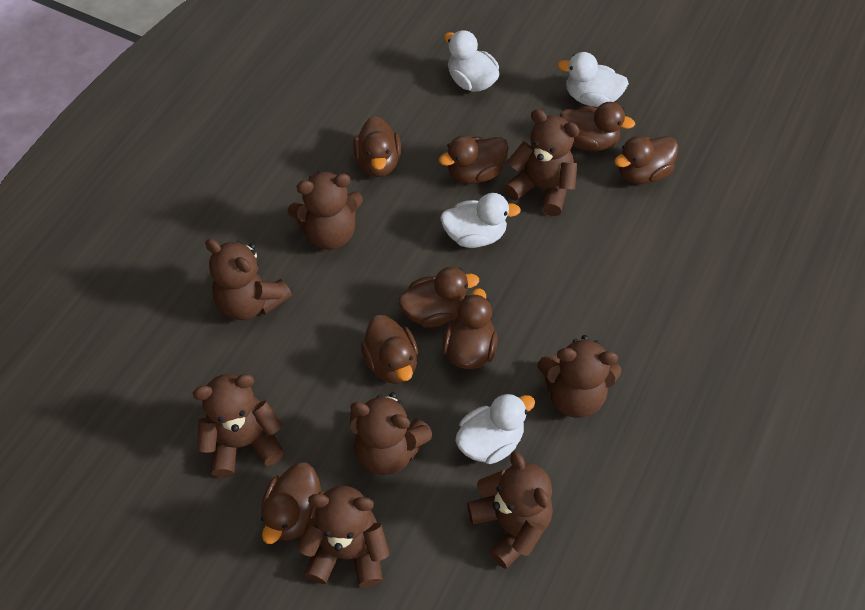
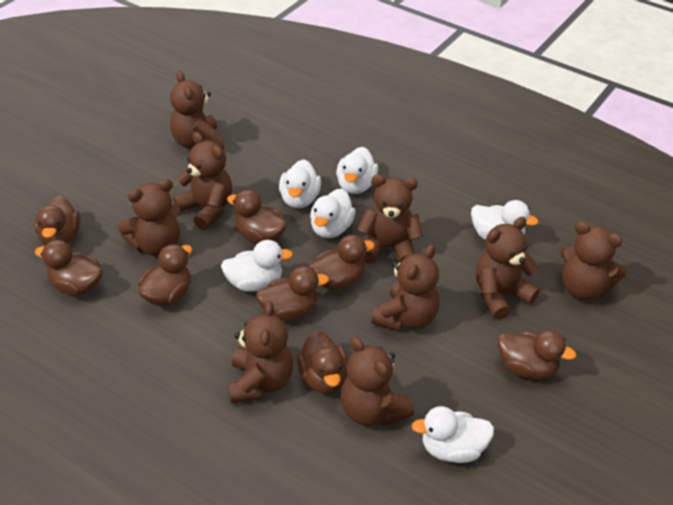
brown teddy bear: 8 -> 9
white duck: 4 -> 6

